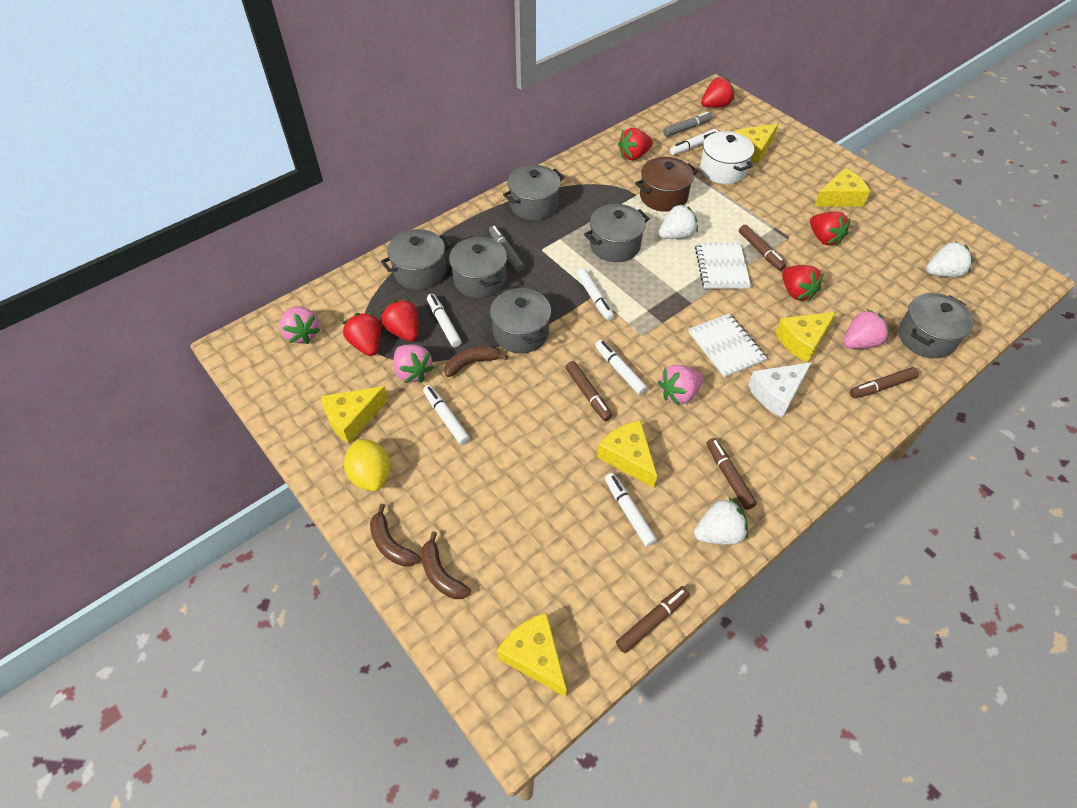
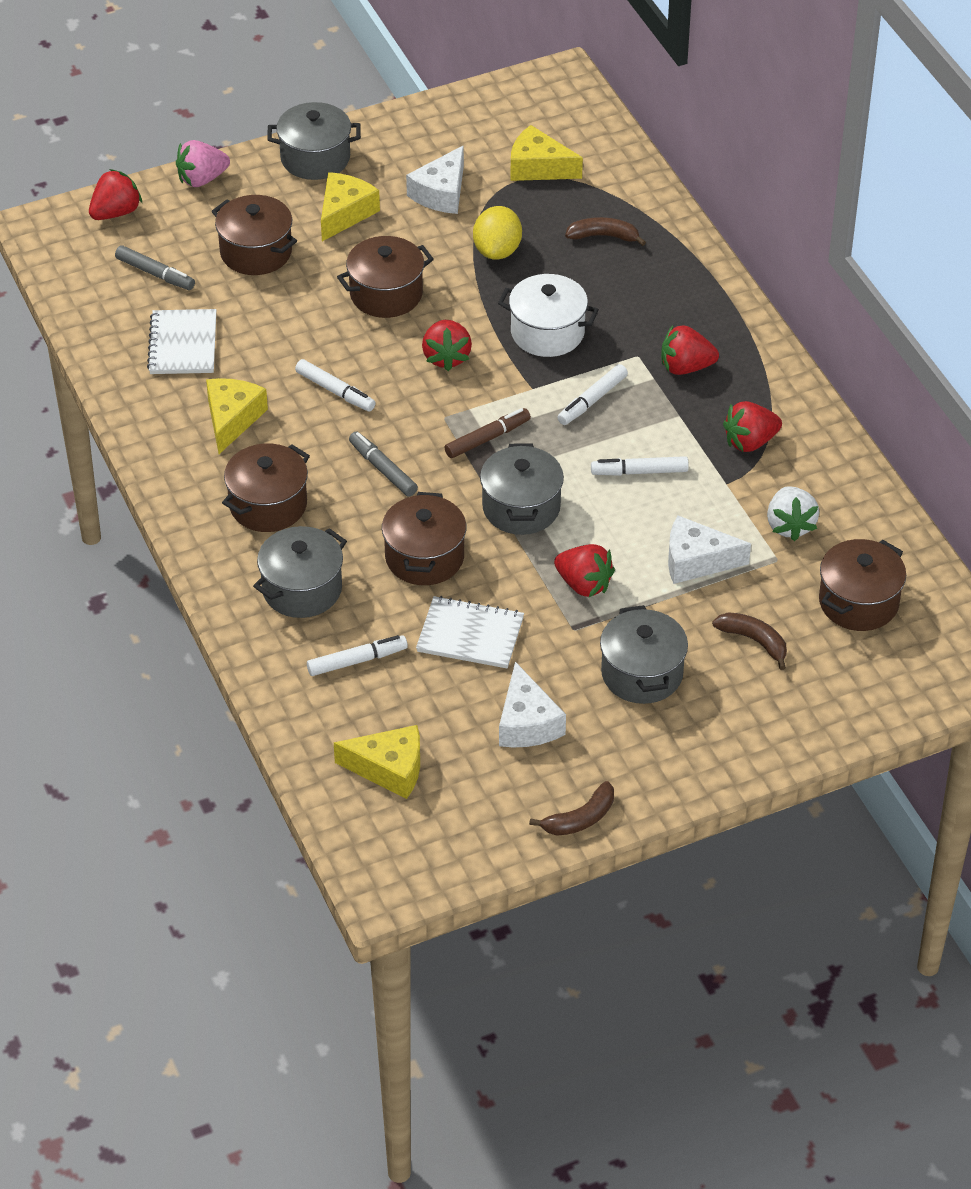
brown marker: 5 -> 1
brown pot: 1 -> 5
grey pot: 6 -> 4
pink strawberry: 4 -> 1
red strawberry: 6 -> 5
white cheese: 1 -> 3
white marker: 6 -> 4
white strawberry: 3 -> 1
yellow cheese: 6 -> 4

